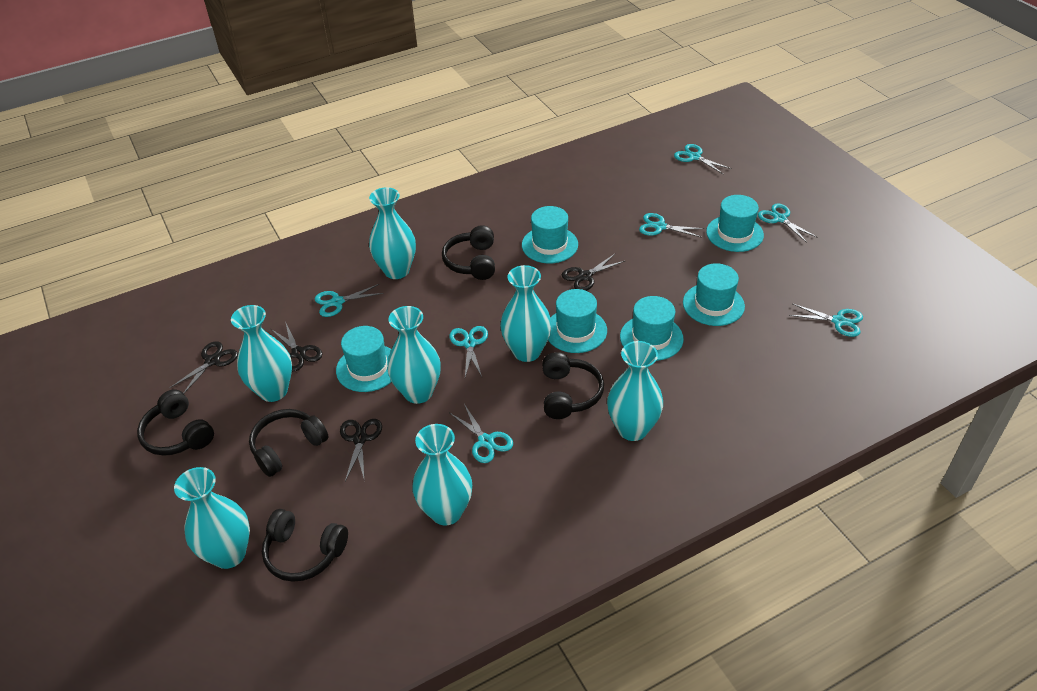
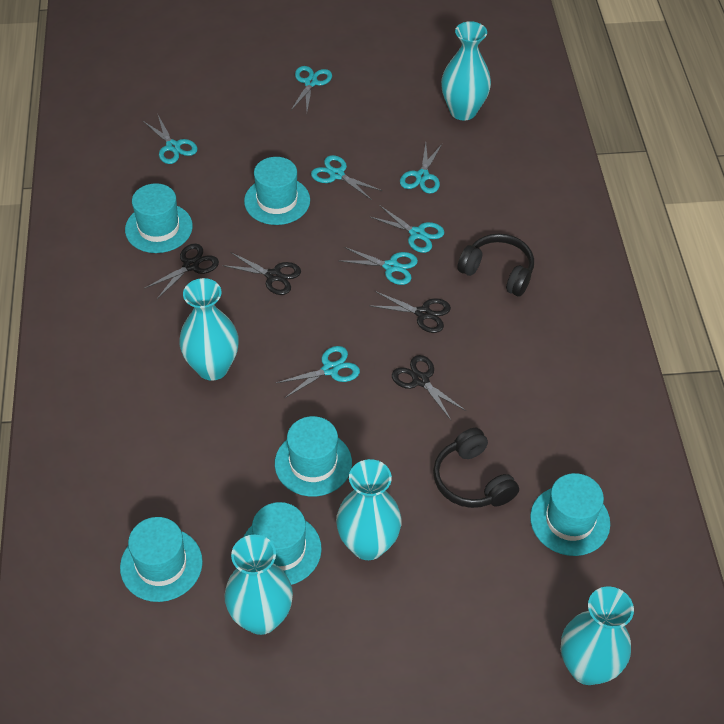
black headphones: 5 -> 2
turquoise vase: 7 -> 5

